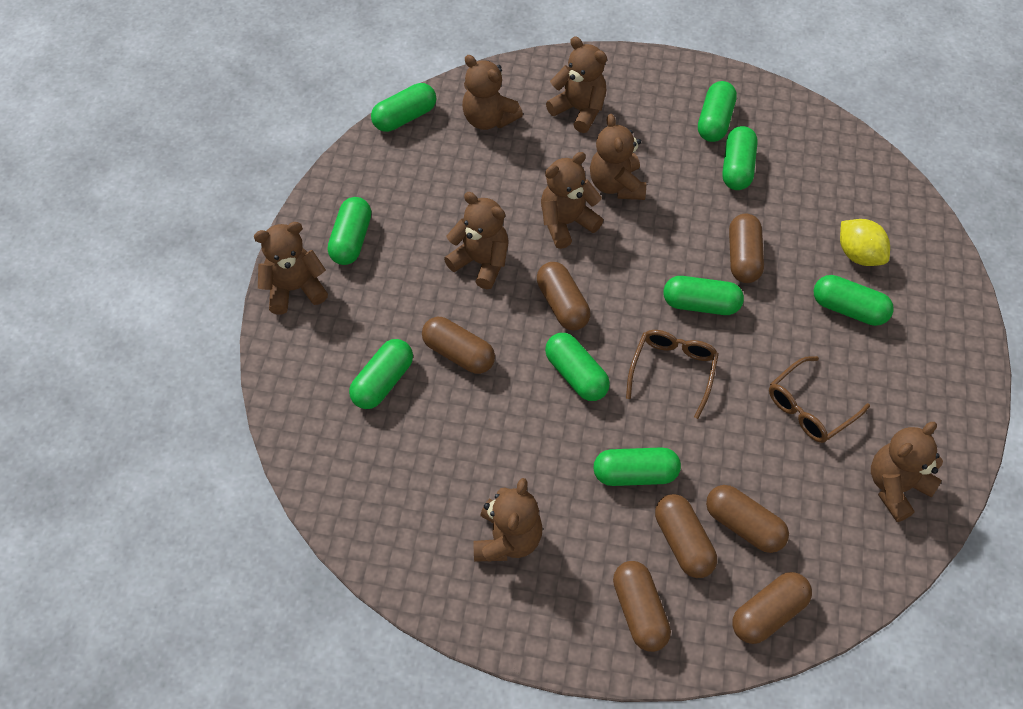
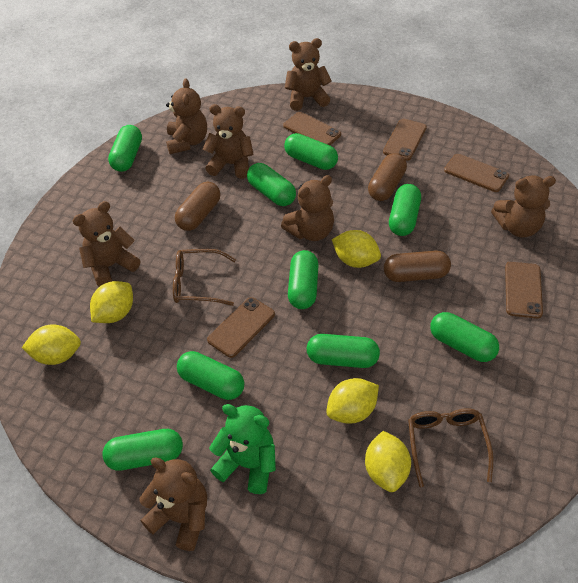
brown capsule: 7 -> 3
brown phone: 0 -> 5
brown teddy bear: 8 -> 7
green teddy bear: 0 -> 1
yellow lemon: 1 -> 5

